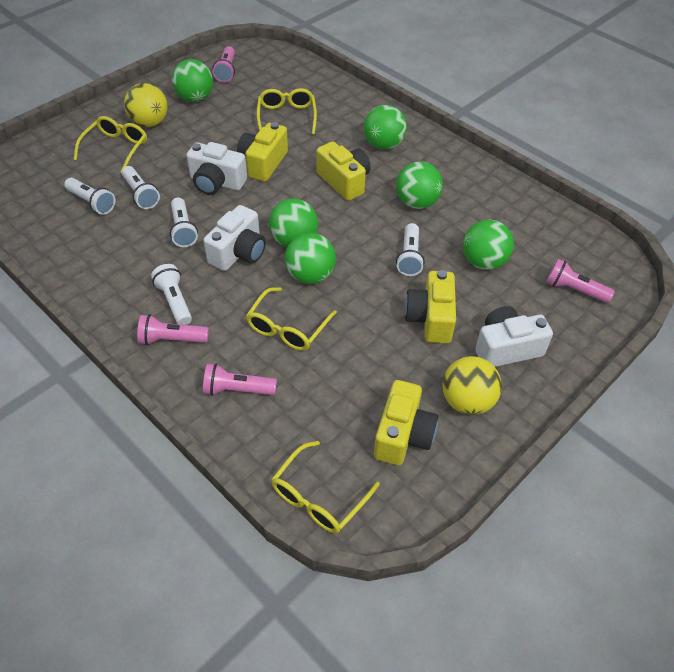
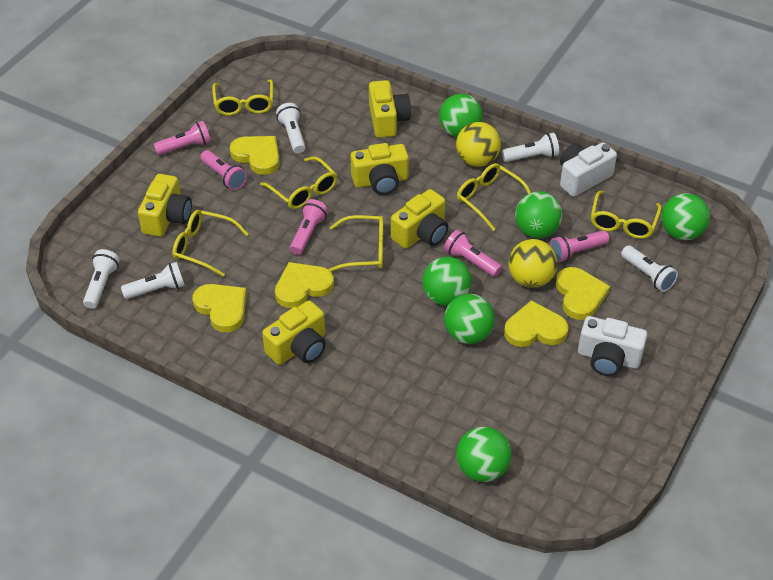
pink flashlight: 4 -> 5
white camera: 3 -> 2
yellow camera: 4 -> 5
yellow glasses: 4 -> 6
yellow heart: 0 -> 5

